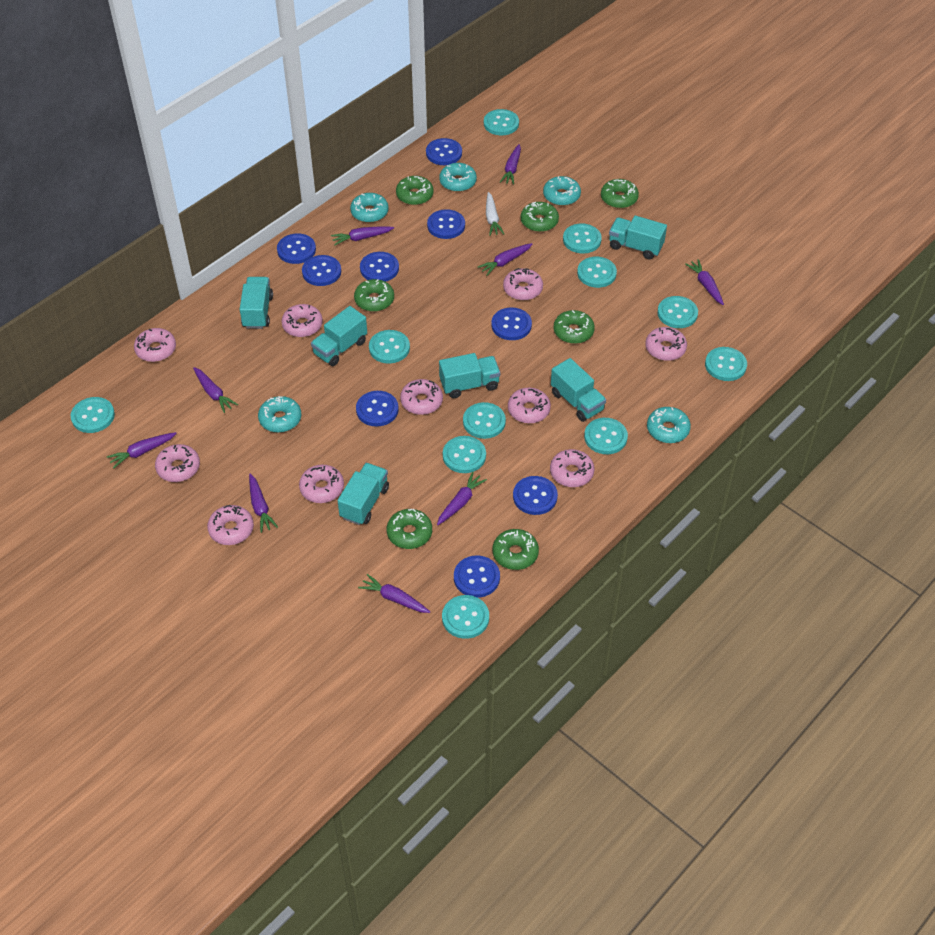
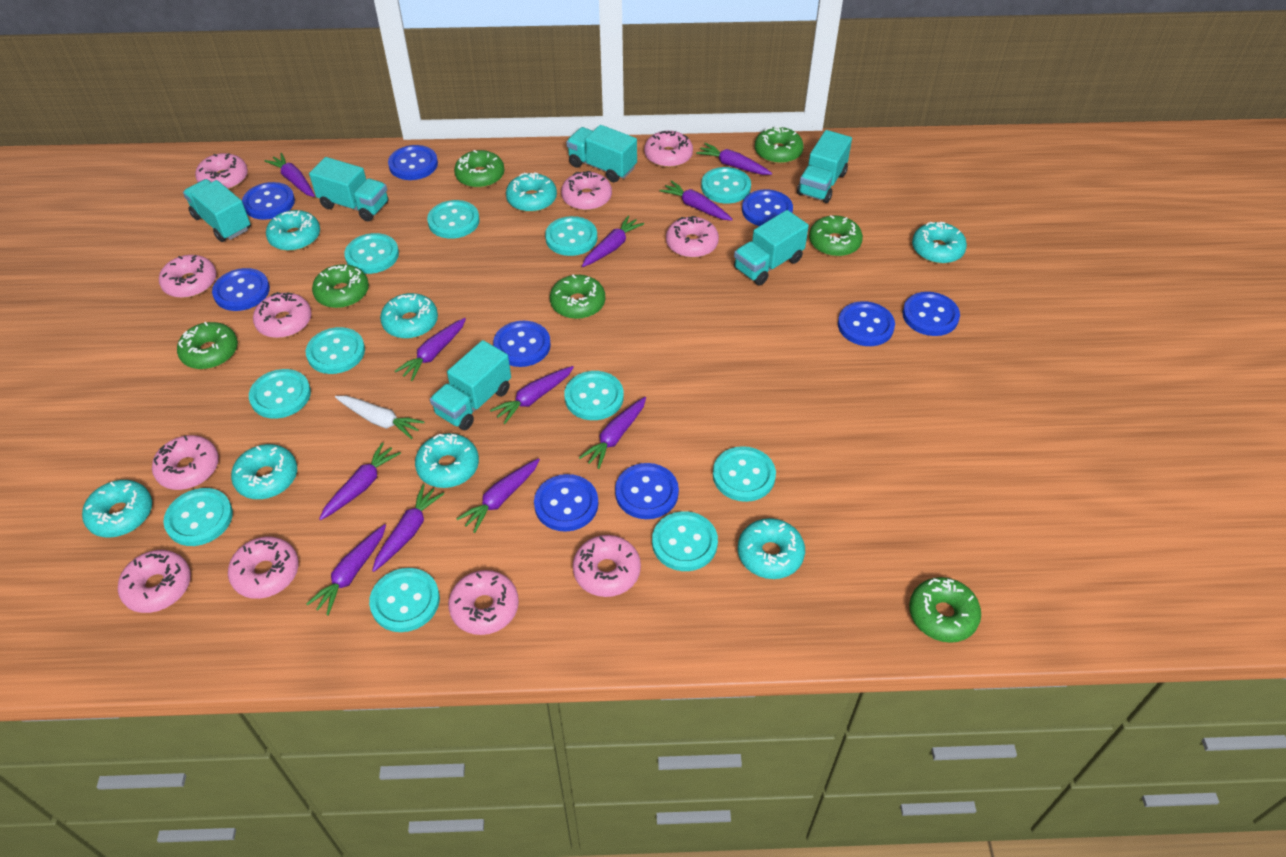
pink donut: 10 -> 11
purple carrot: 9 -> 11
turquoise donut: 5 -> 8

